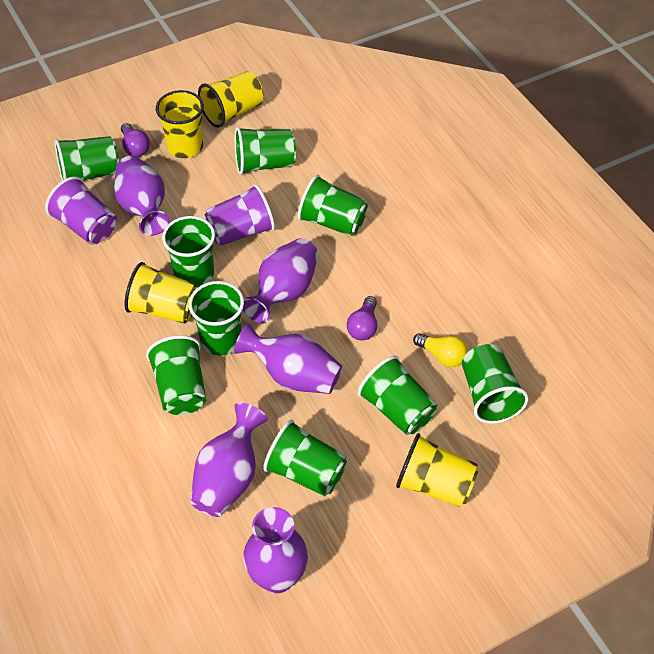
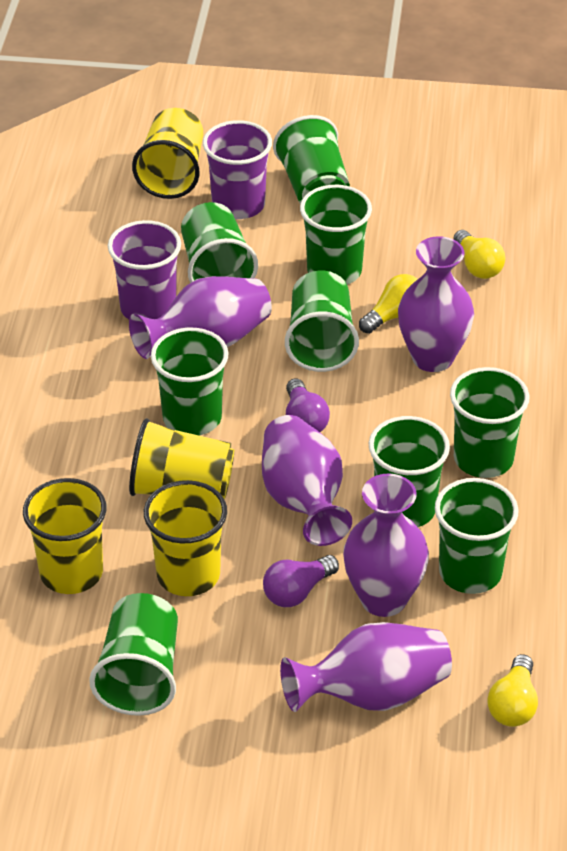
yellow light bulb: 1 -> 3

